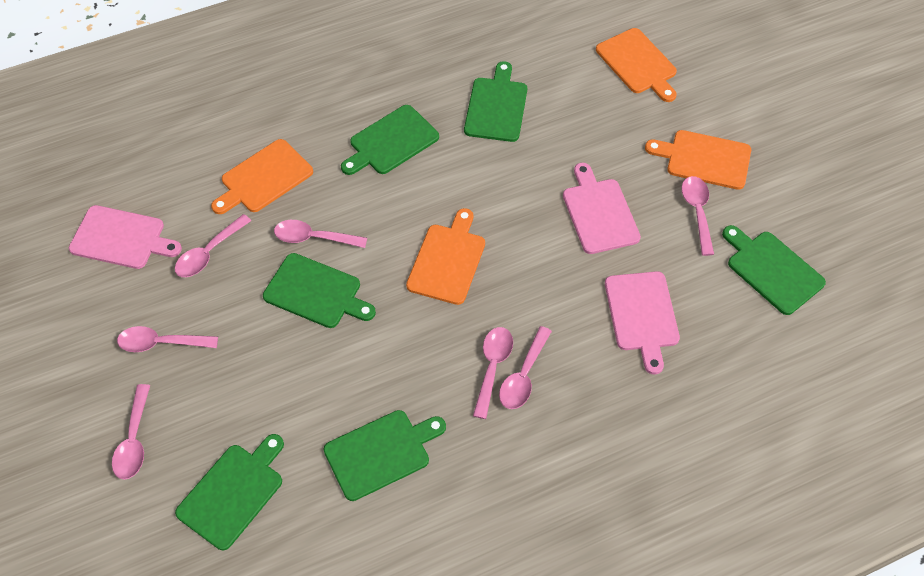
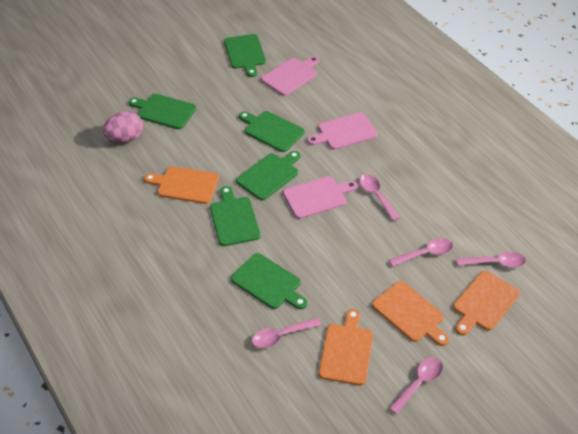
pink egg: 0 -> 1
pink spoon: 7 -> 5

